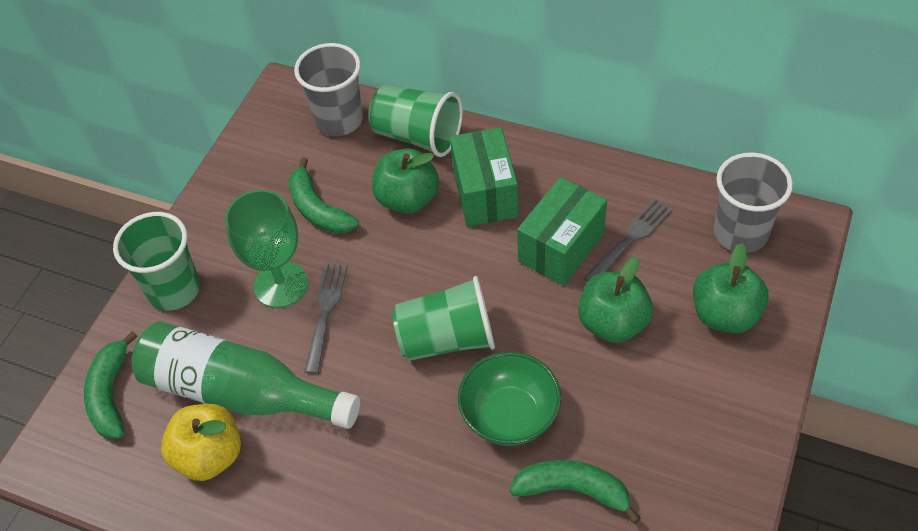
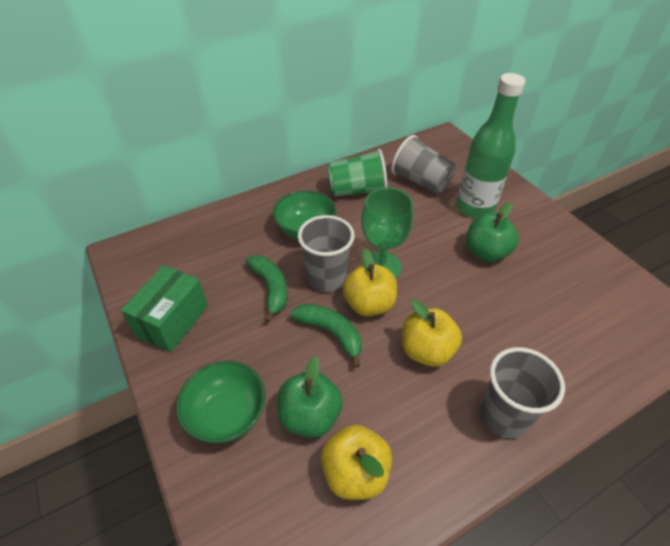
green apple: 3 -> 2
green banana: 3 -> 2
green bowl: 1 -> 2
green box: 2 -> 1
green cup: 3 -> 1
grey cup: 2 -> 3
grey fork: 2 -> 0
yellow apple: 1 -> 3

